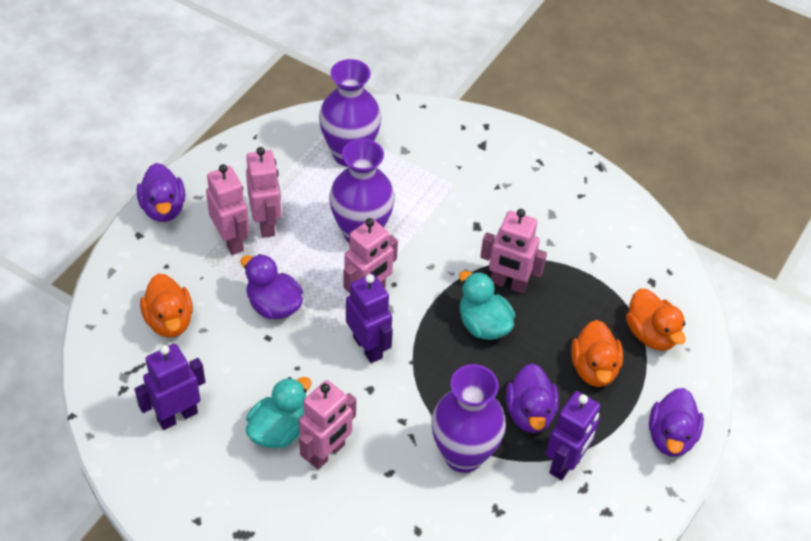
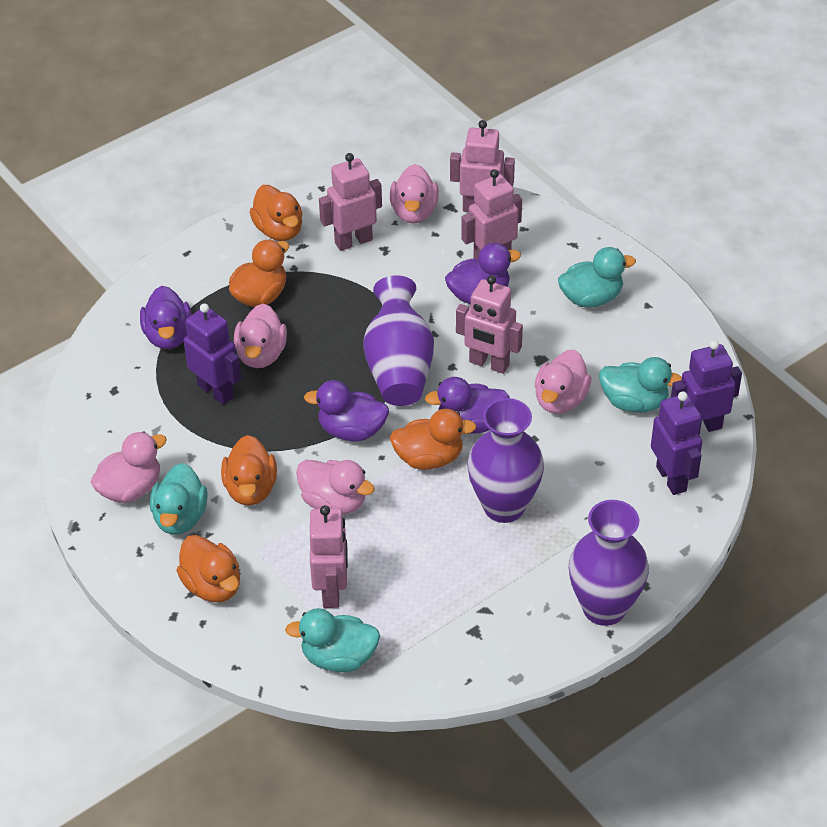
orange duck: 3 -> 5
pink duck: 0 -> 5
turquoise duck: 2 -> 4

